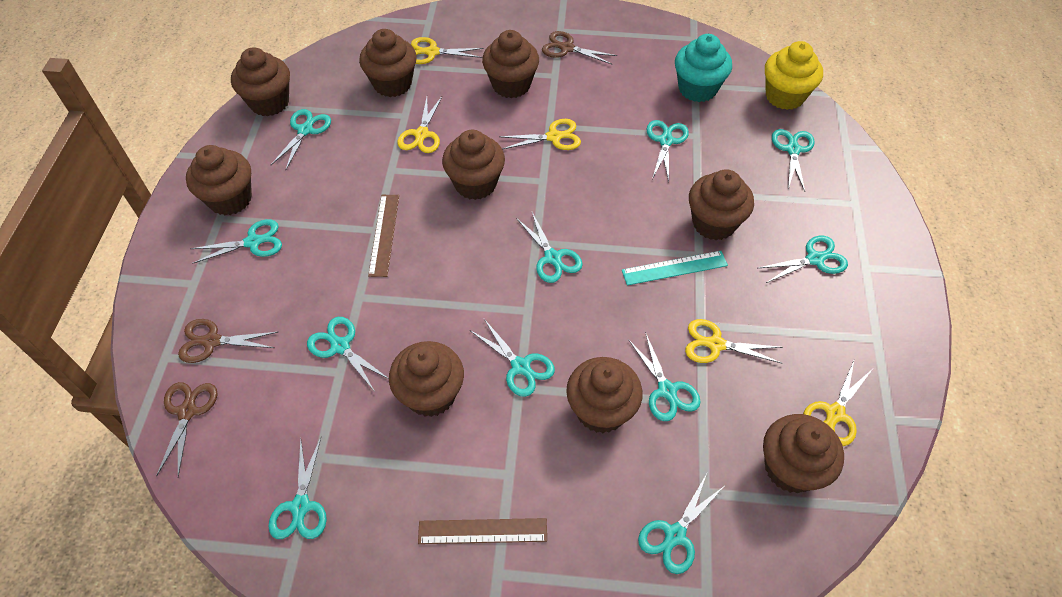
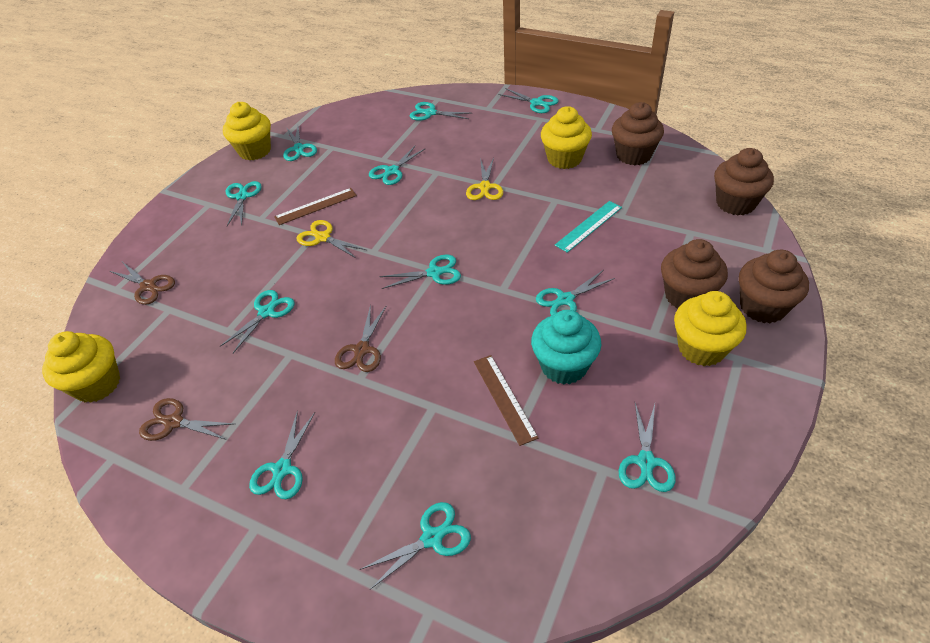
brown cupcake: 9 -> 4
yellow cupcake: 1 -> 4
yellow scissors: 5 -> 2

